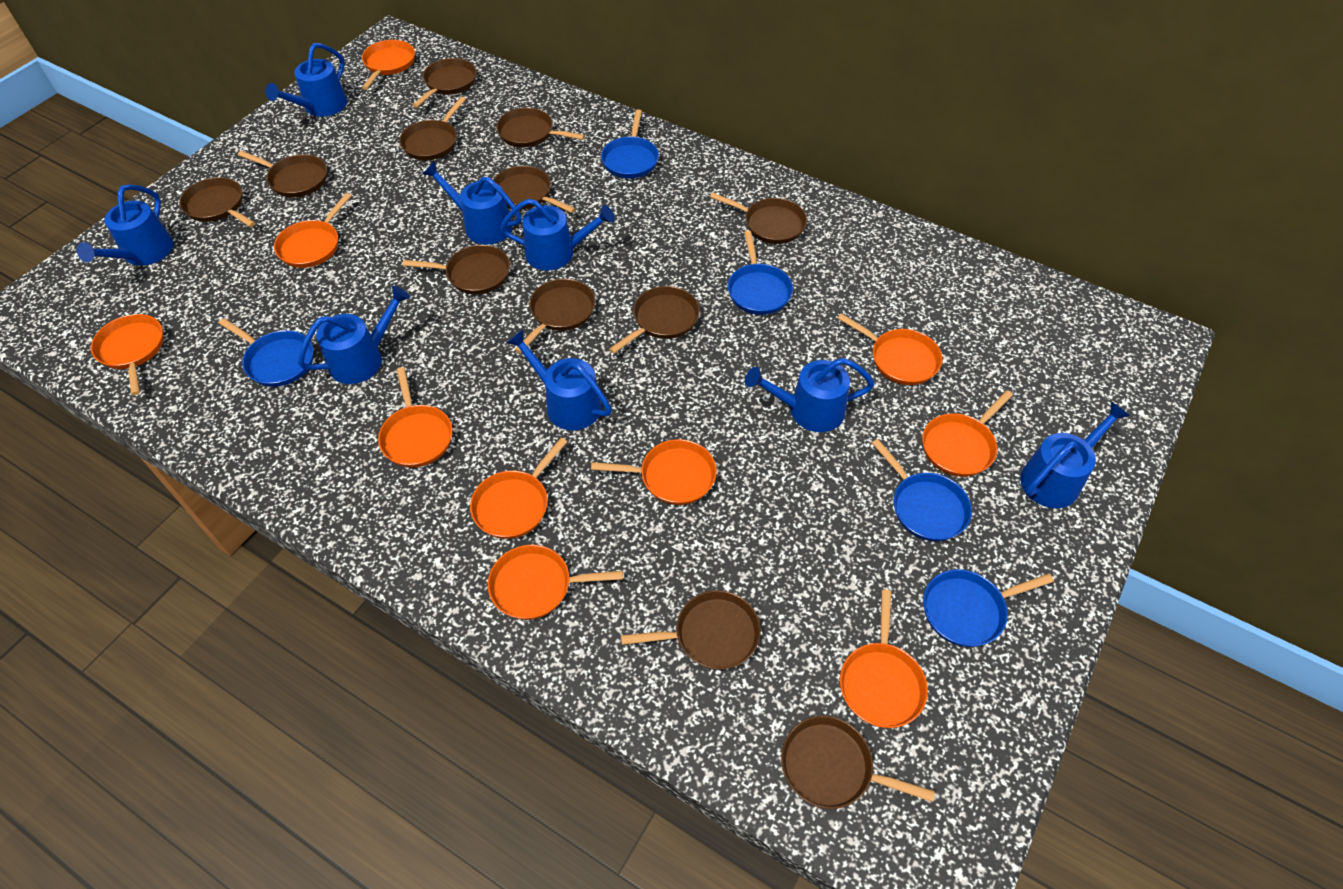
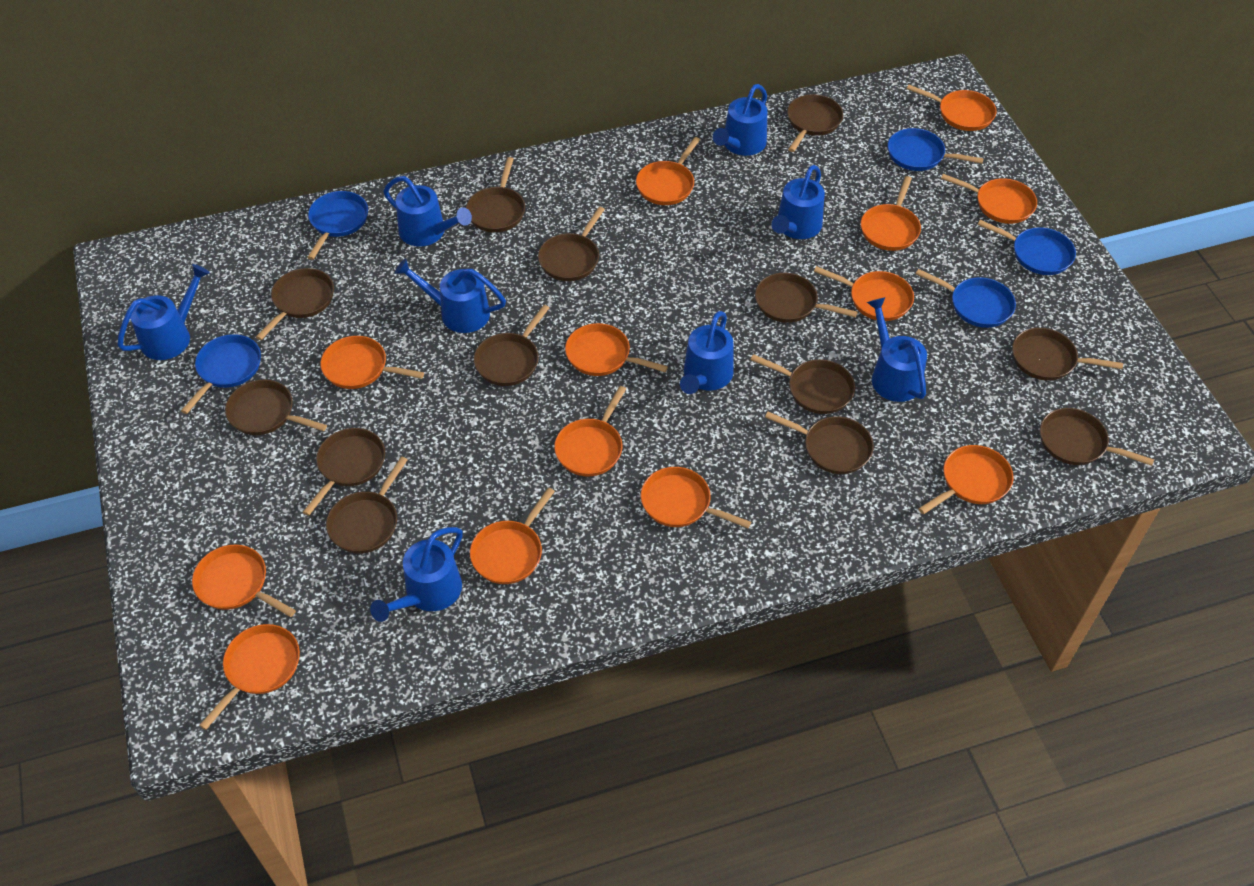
brown pan: 12 -> 13
orange pan: 10 -> 13

